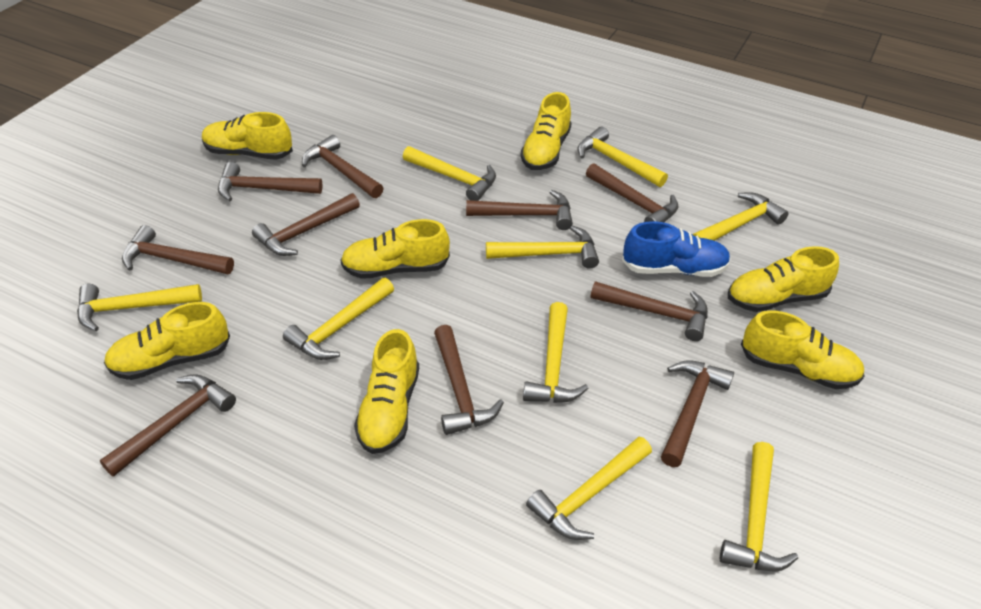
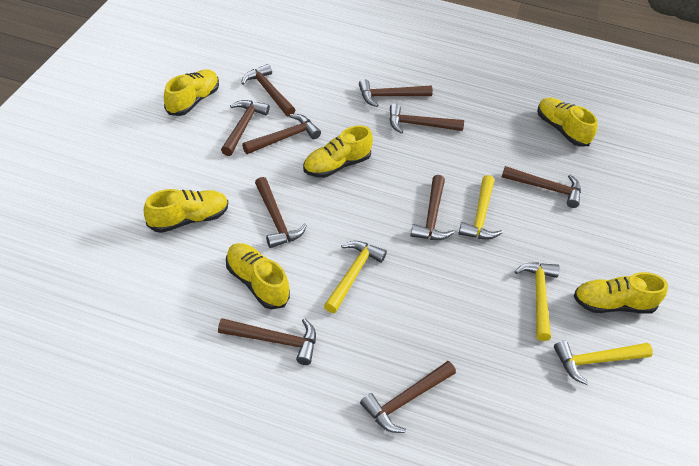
blue shoe: 1 -> 0
yellow hammer: 9 -> 4
yellow shoe: 7 -> 6

